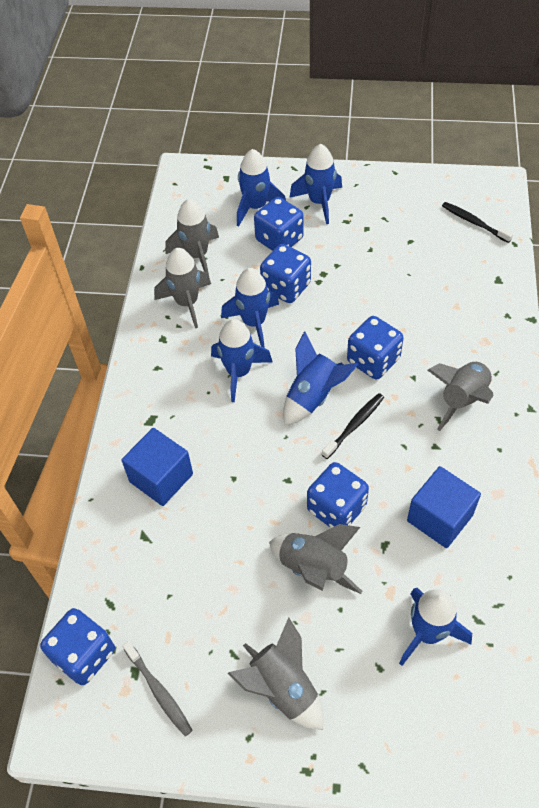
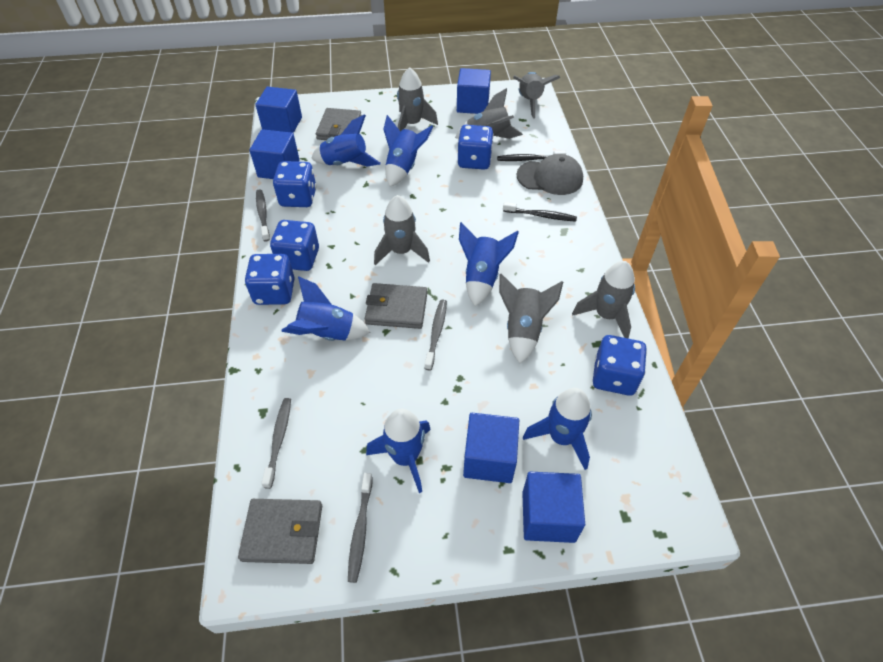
blue cube: 2 -> 5
grey cap: 0 -> 1
grey rocket: 5 -> 6
grey toothbrush: 1 -> 4
grey wallet: 0 -> 3

